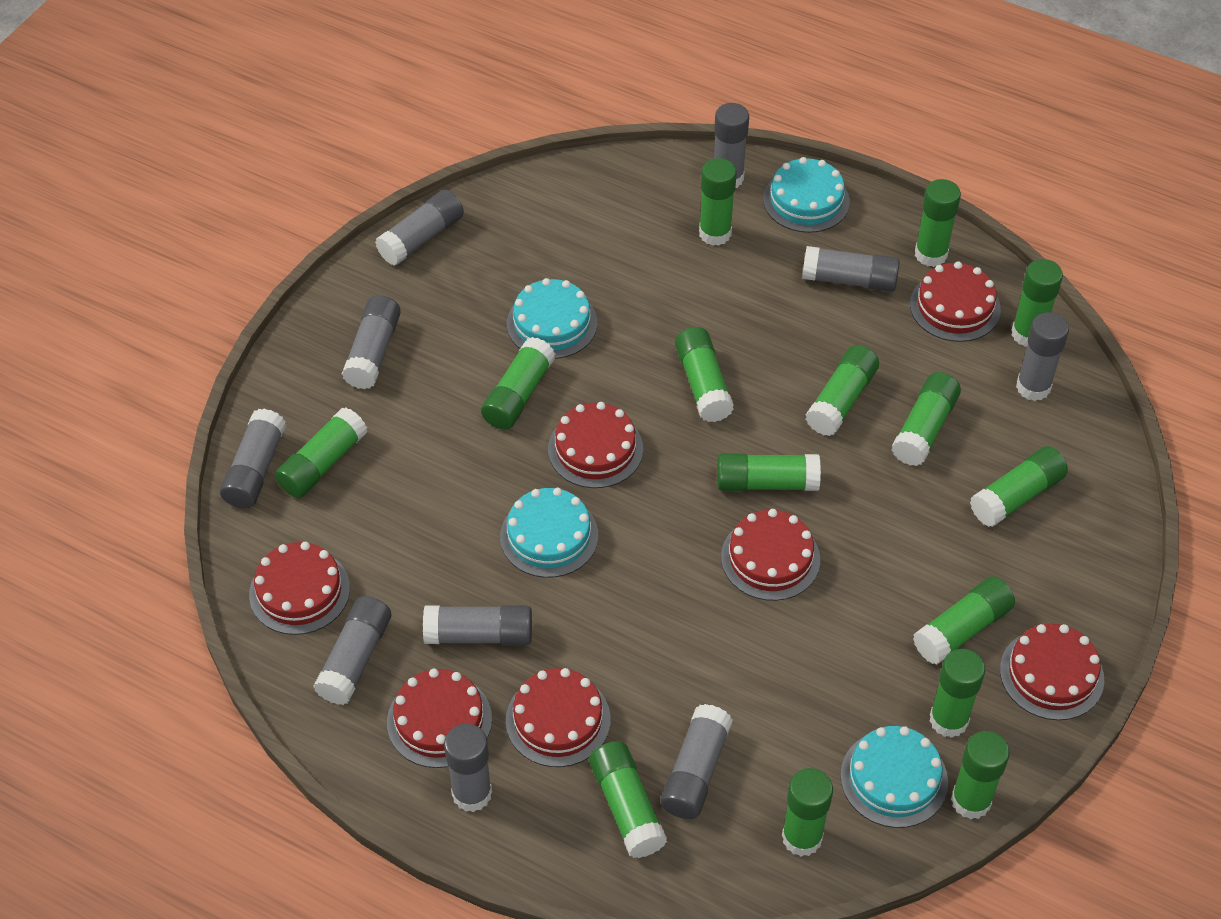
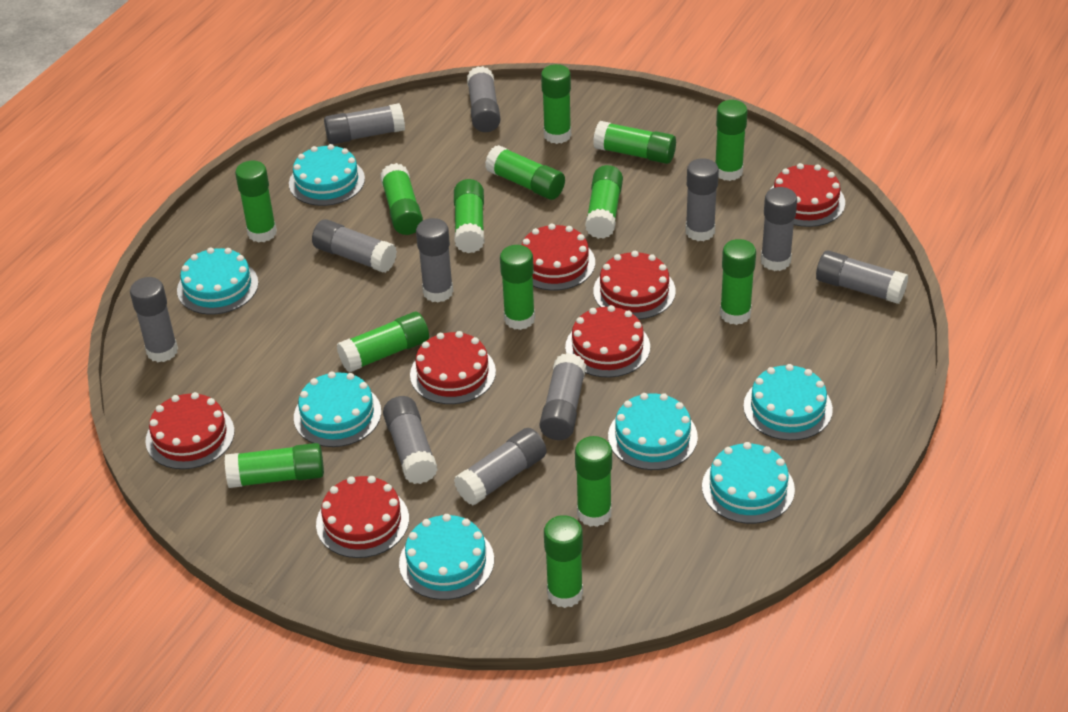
green glue stick: 15 -> 14
grey glue stick: 10 -> 11
turquoise cake: 4 -> 7

